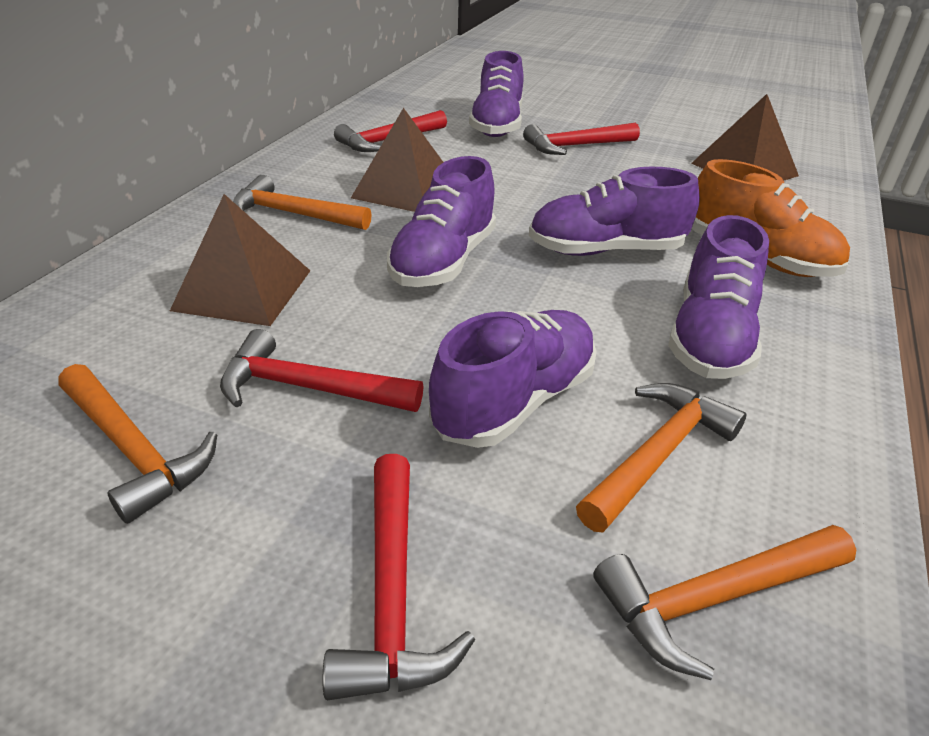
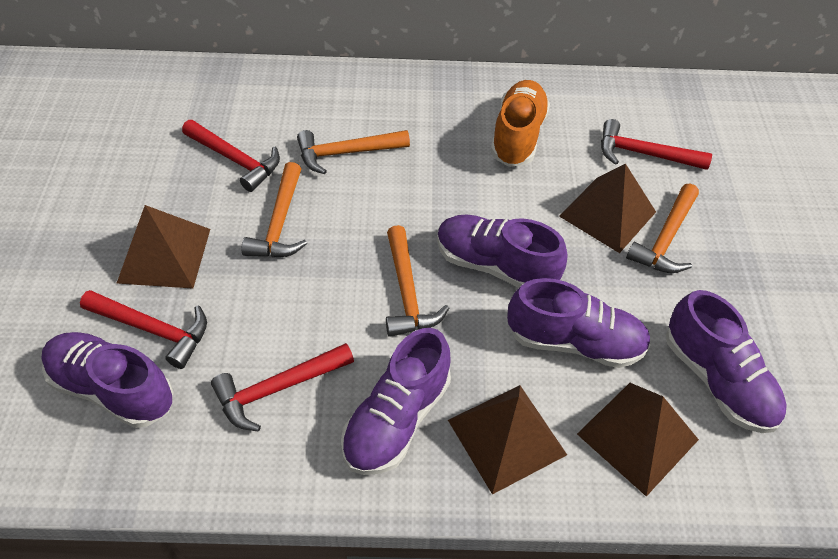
brown pyramid: 3 -> 4

